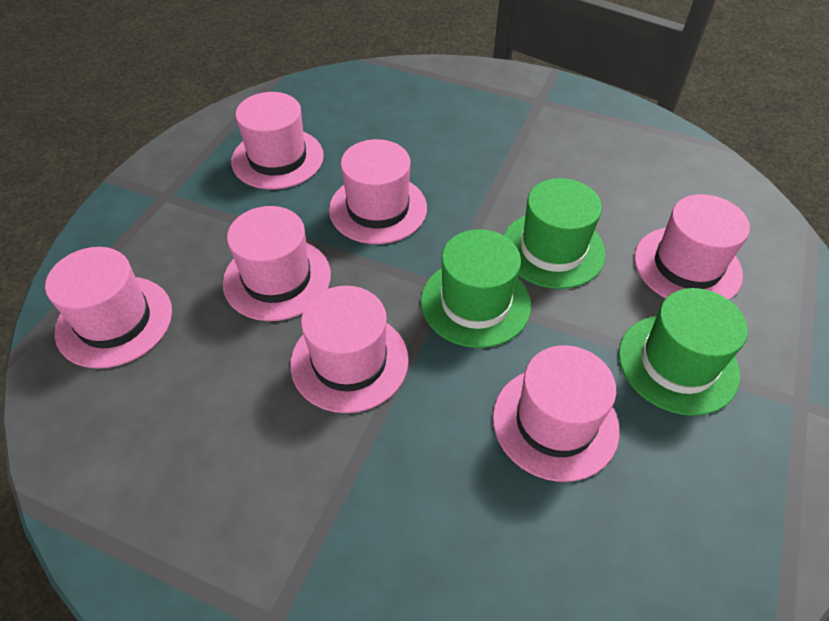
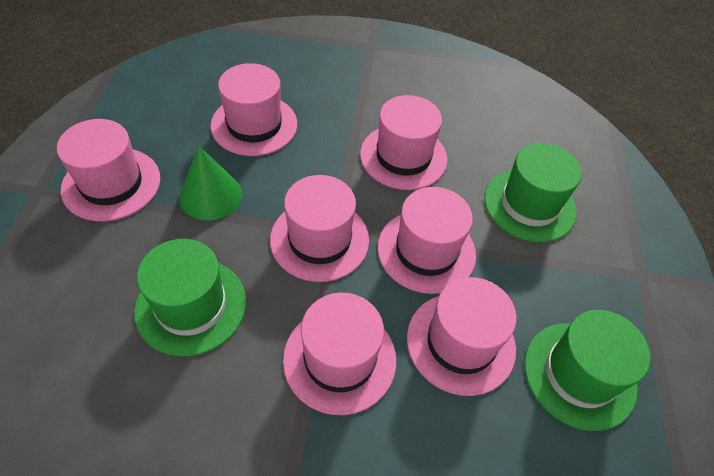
green cone: 0 -> 1

